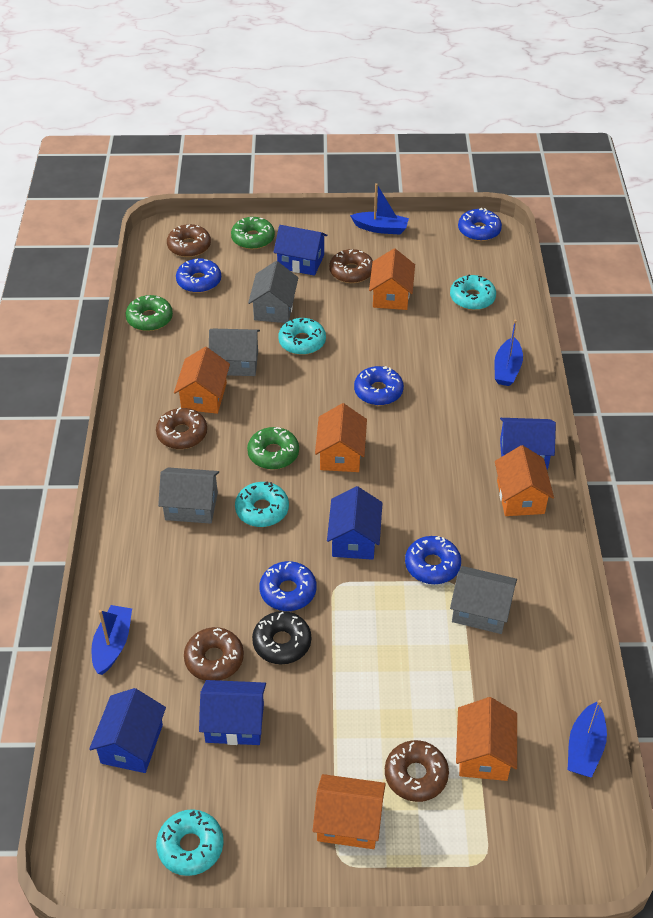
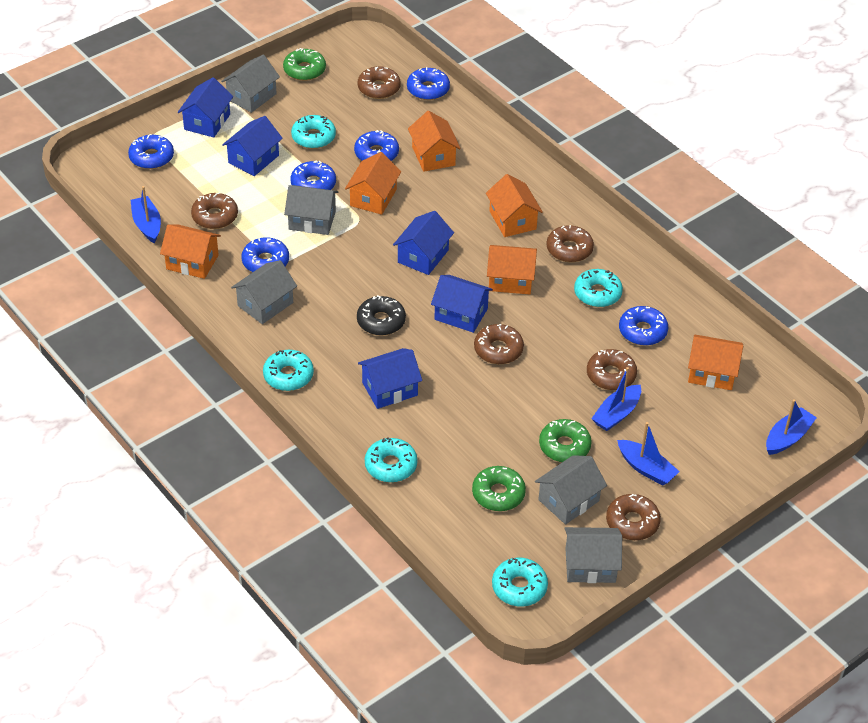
blue donut: 5 -> 6
brown donut: 5 -> 6
grey house: 4 -> 5
turquoise donut: 4 -> 5

